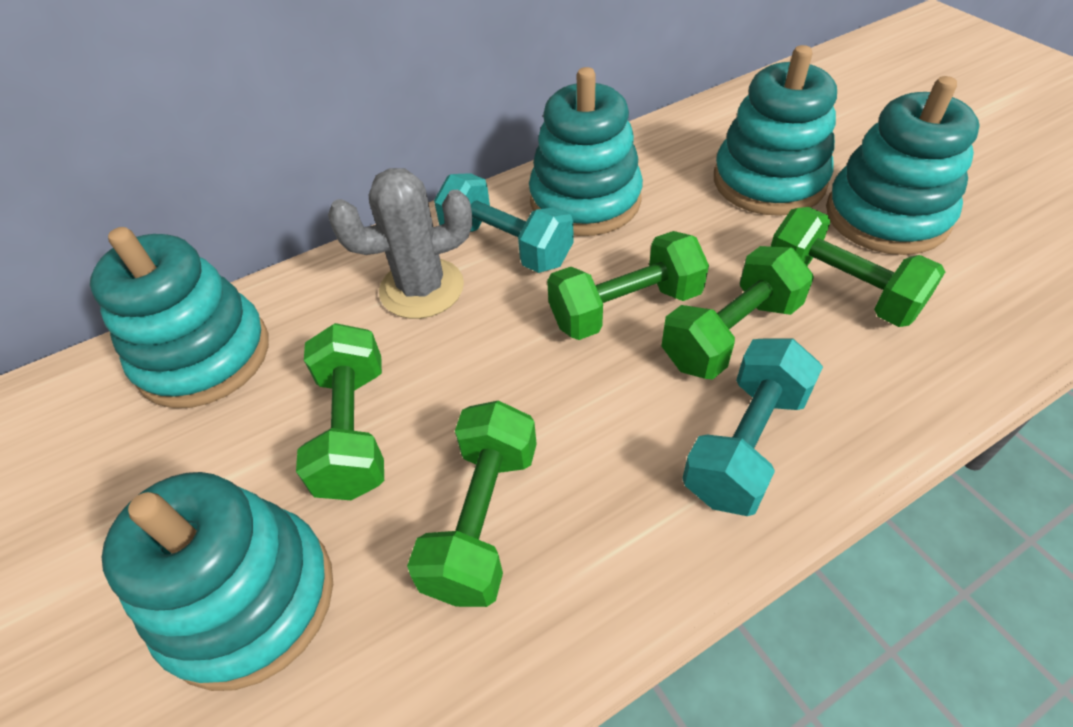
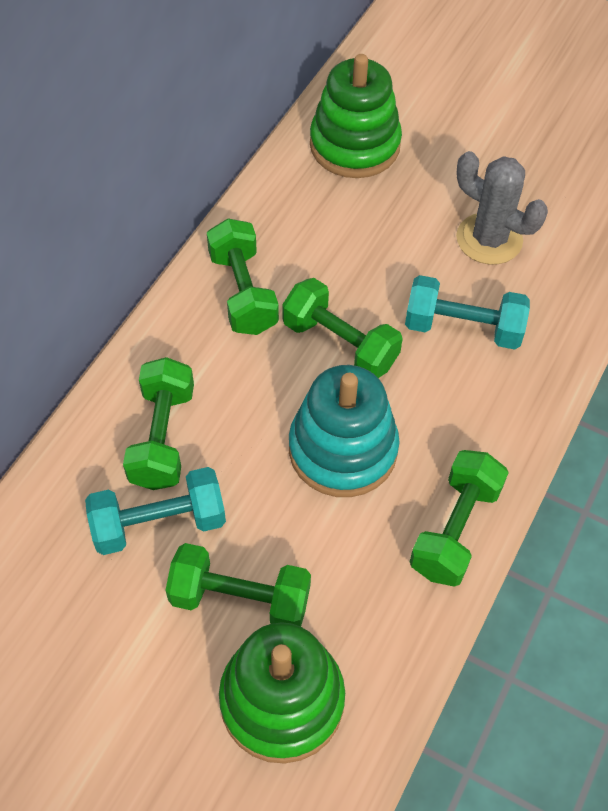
green stacking toy: 0 -> 2
turquoise stacking toy: 5 -> 1

